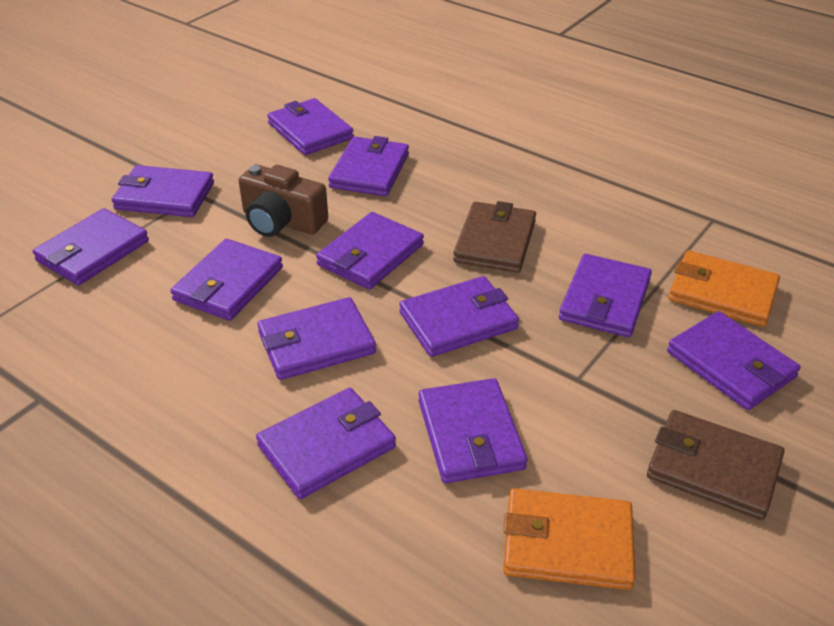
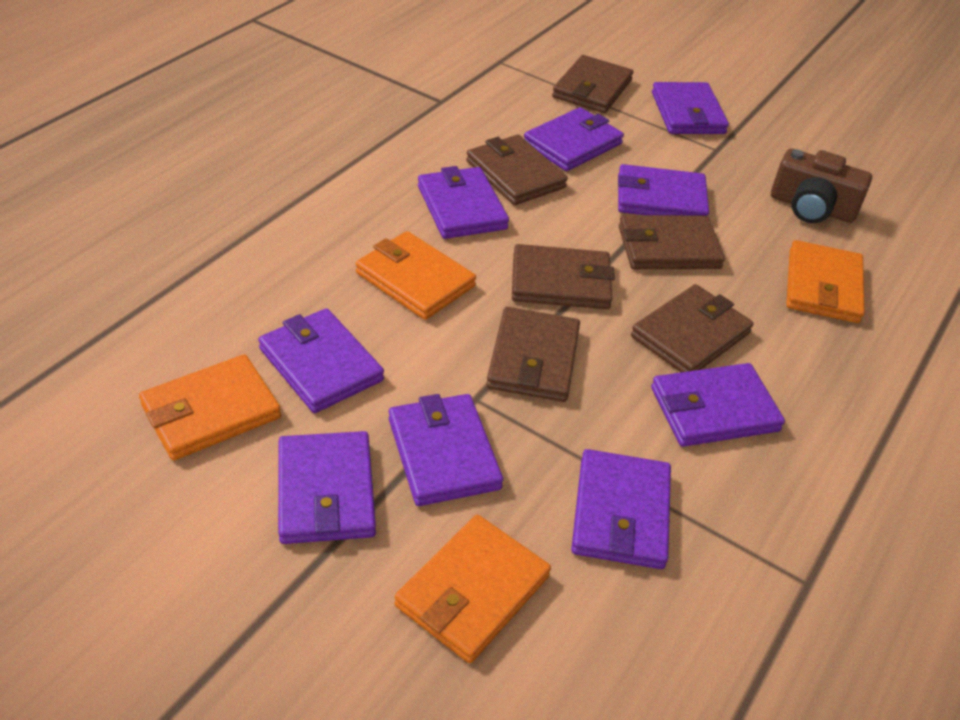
brown wallet: 2 -> 6
orange wallet: 2 -> 4
purple wallet: 12 -> 9

